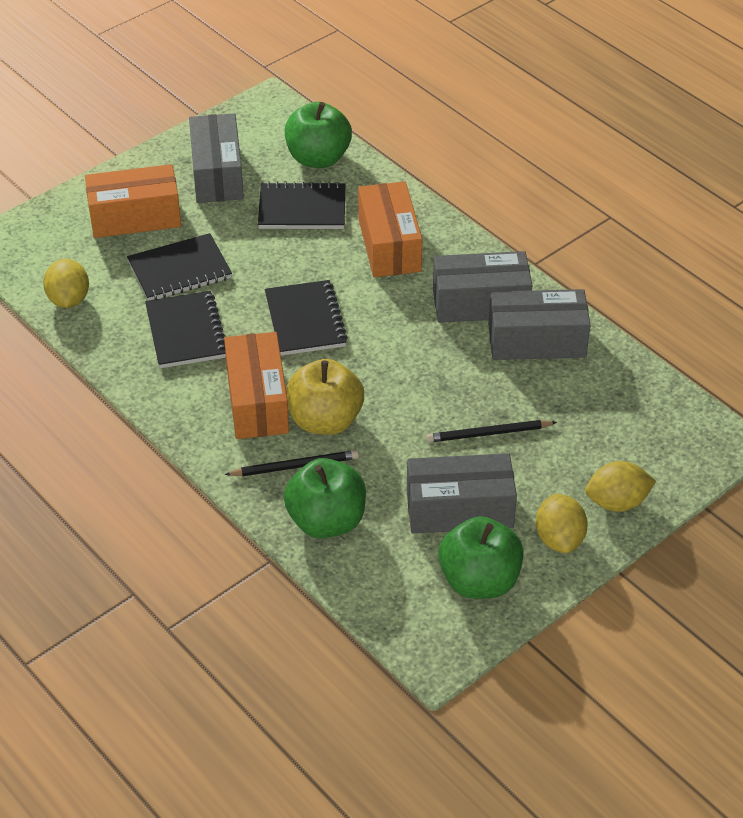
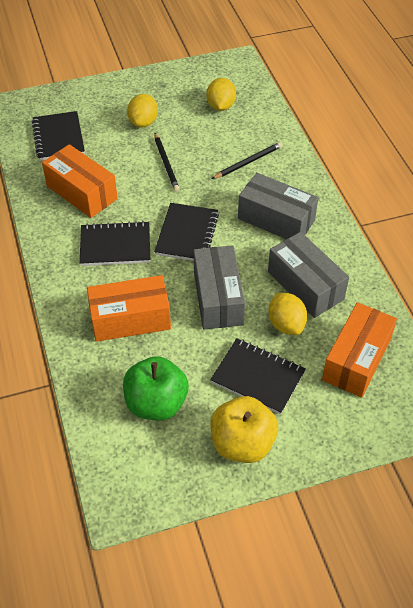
green apple: 3 -> 1
grey box: 4 -> 3

